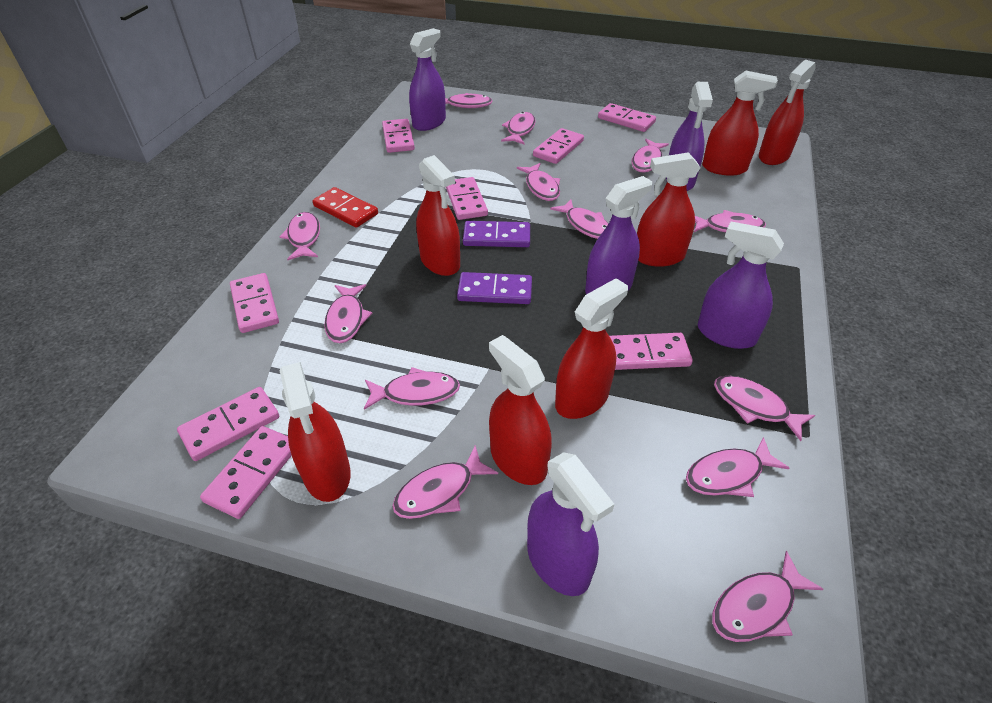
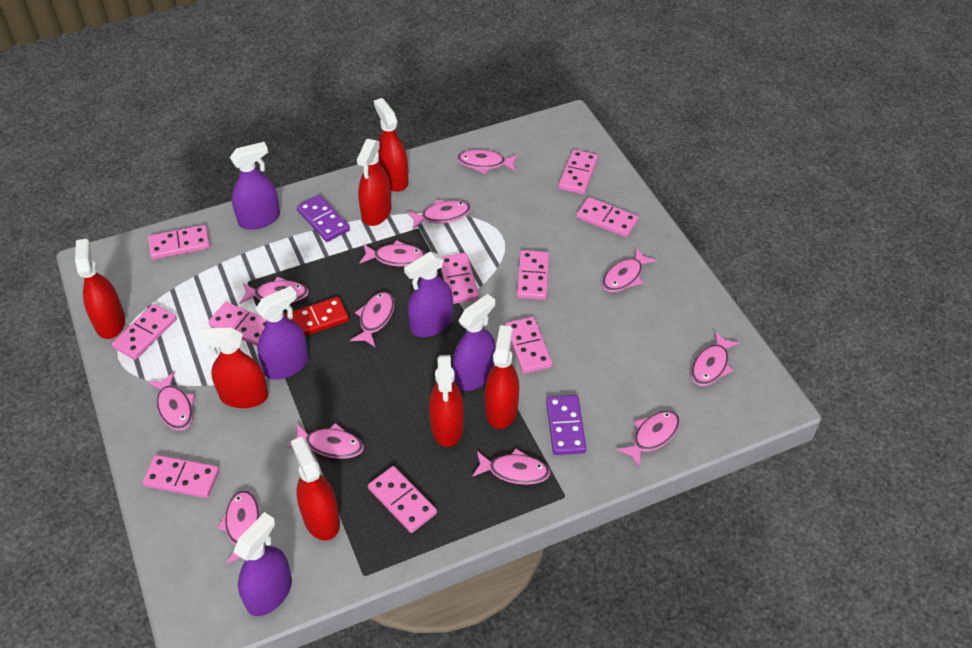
pink domino: 8 -> 10
pink fish: 13 -> 12

